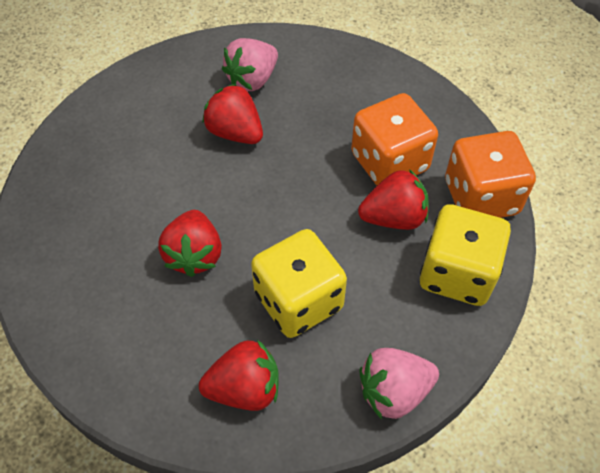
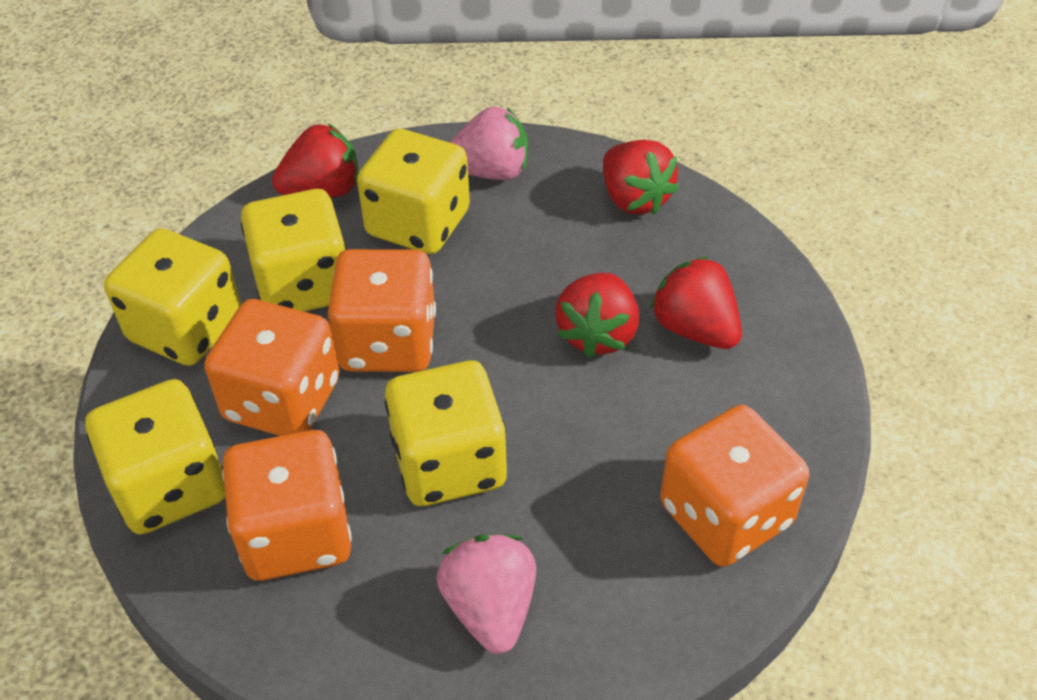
orange dice: 2 -> 4
yellow dice: 2 -> 5

